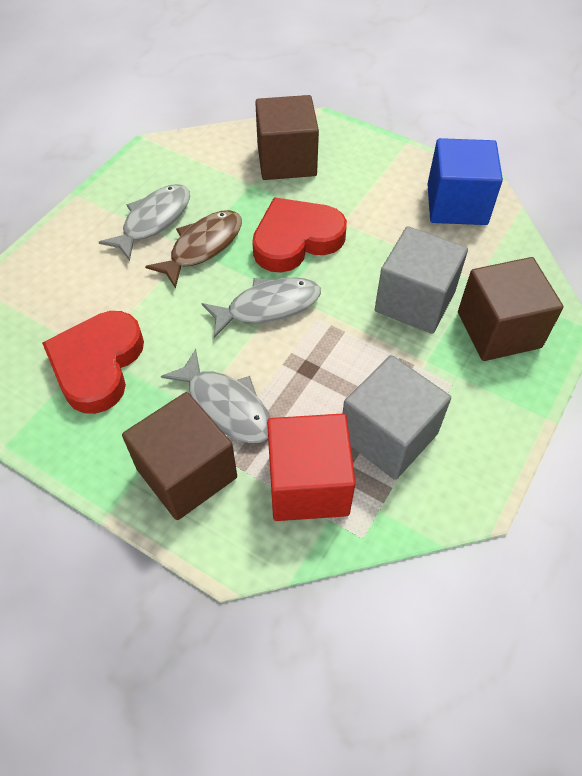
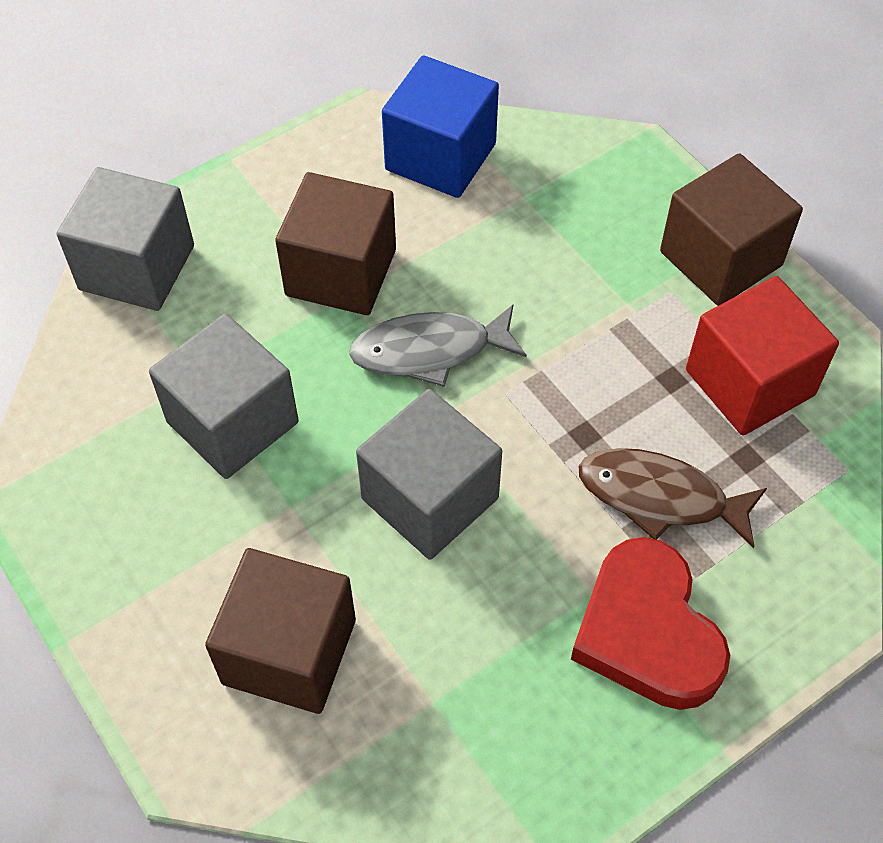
grey cube: 2 -> 3
grey fish: 3 -> 1
red heart: 2 -> 1

